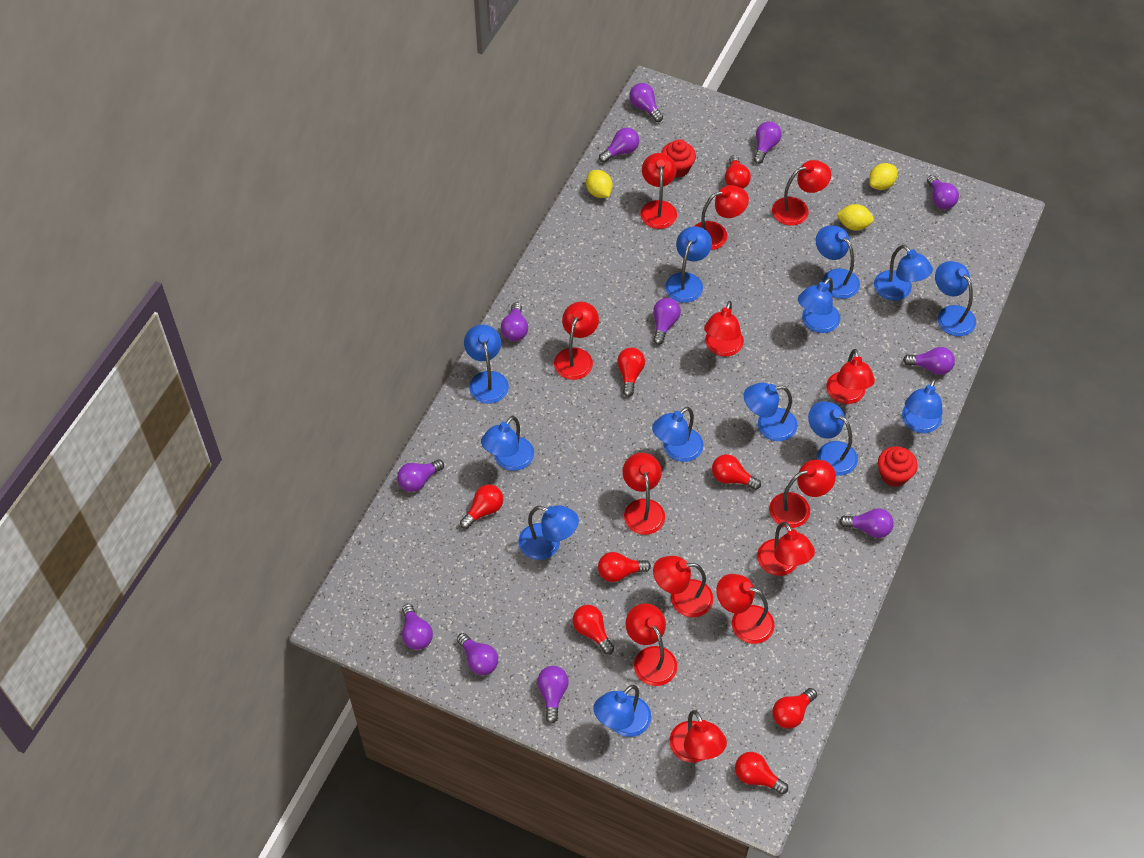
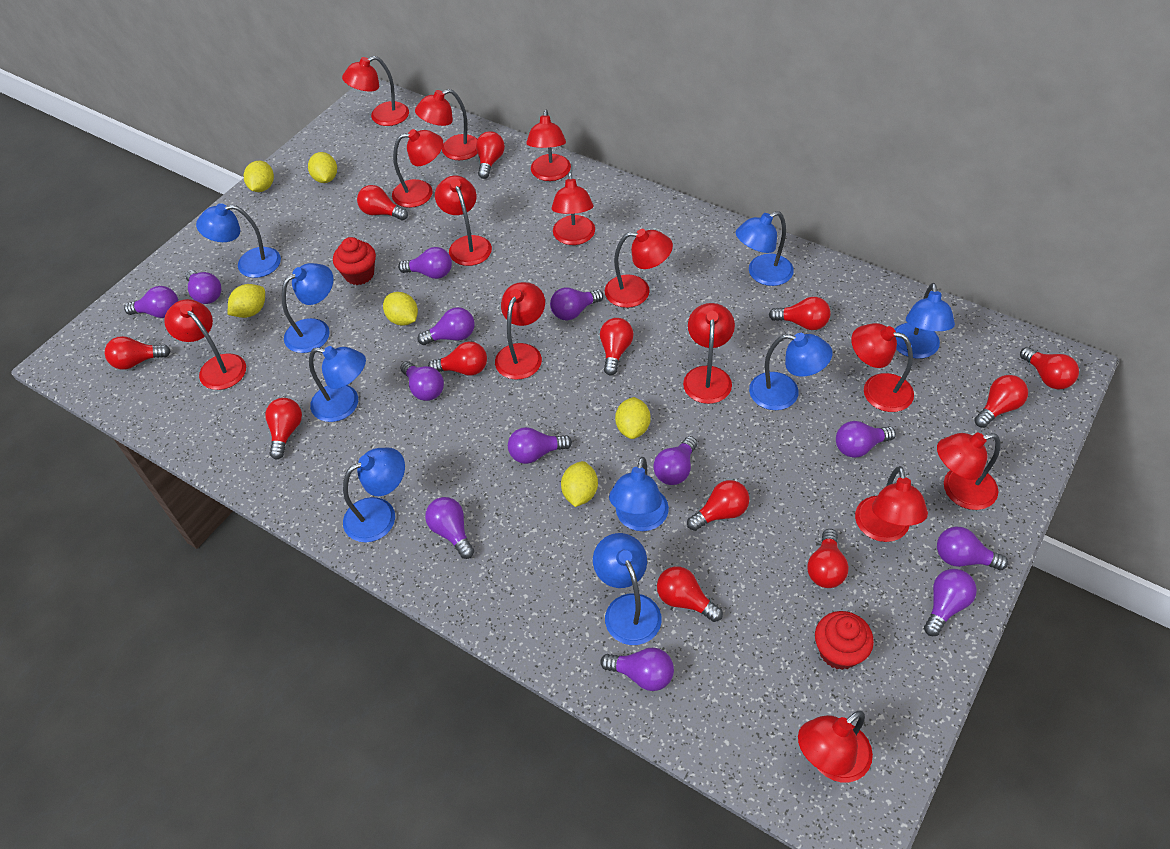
blue lamp: 13 -> 9
purple light bulb: 12 -> 13
red lamp: 13 -> 14
red light bulb: 8 -> 12
yellow lemon: 3 -> 6

